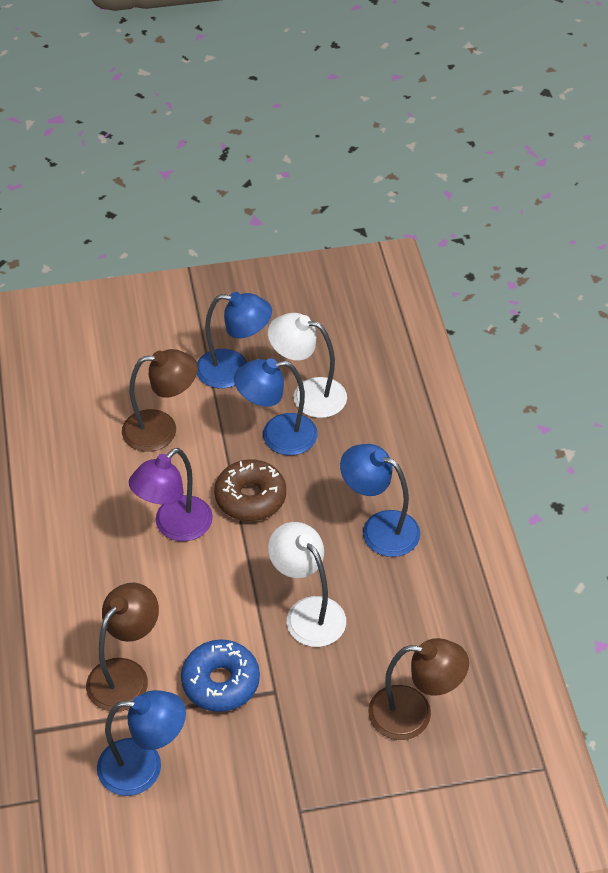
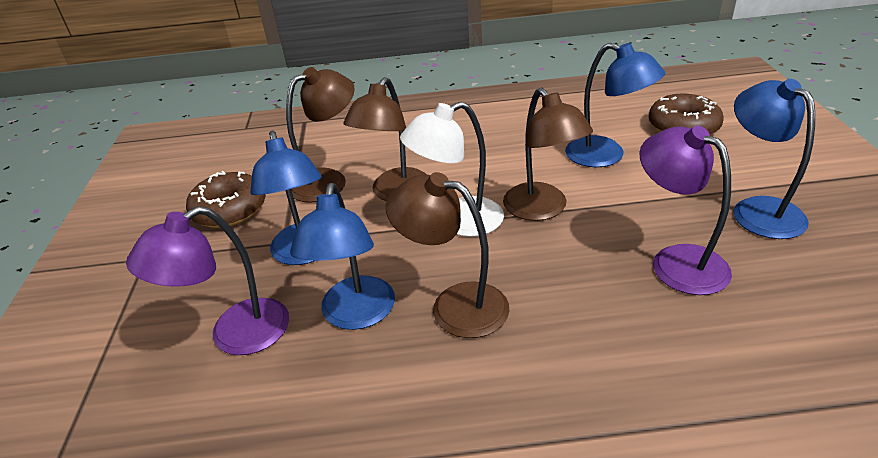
blue donut: 1 -> 0
brown donut: 1 -> 2
brown lamp: 3 -> 4
purple lamp: 1 -> 2
white lamp: 2 -> 1

